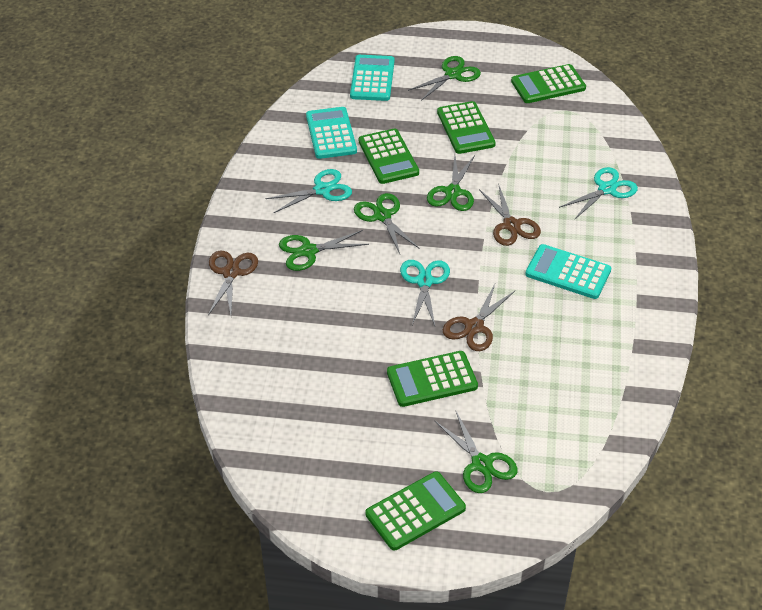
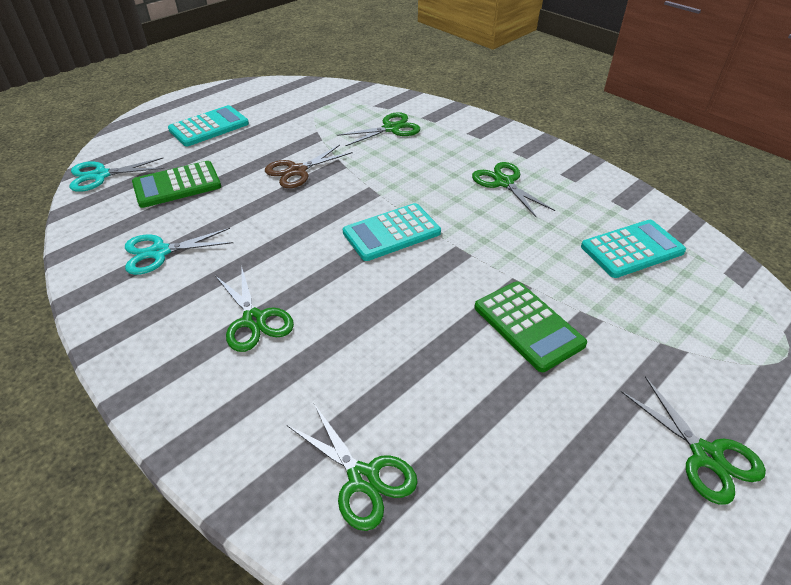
brown scissors: 3 -> 1
green calculator: 5 -> 2
turquoise scissors: 3 -> 2

